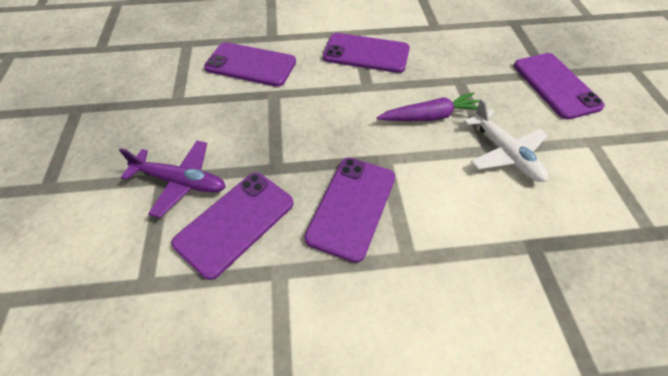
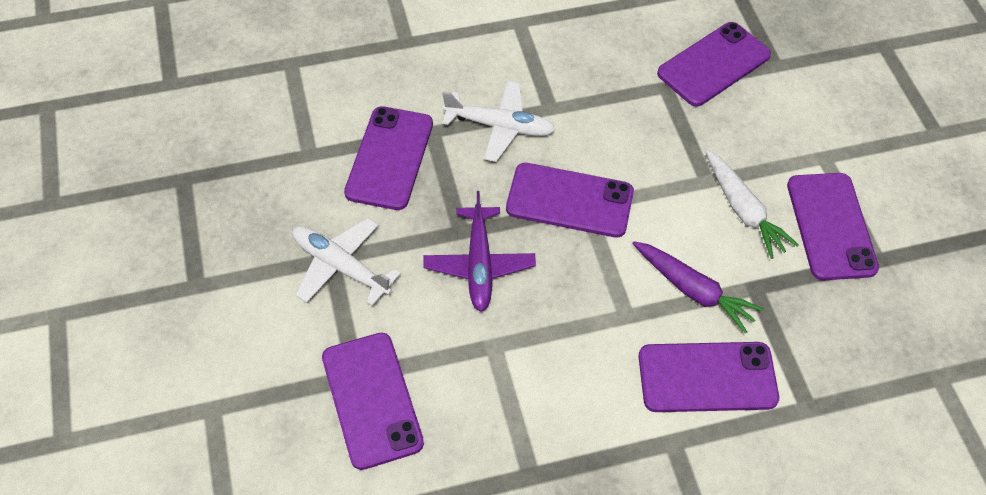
purple phone: 5 -> 6
white carrot: 0 -> 1
white plane: 1 -> 2

